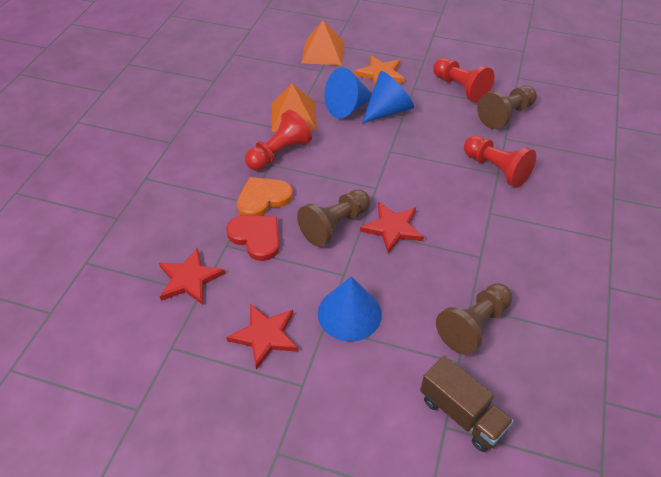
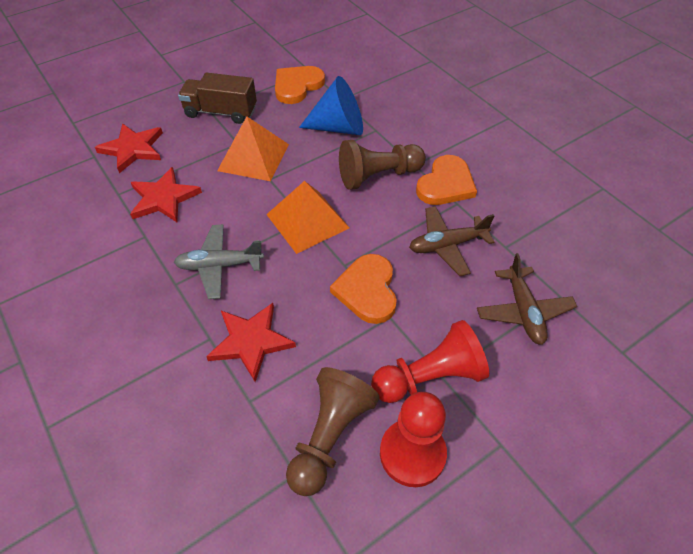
blue cone: 3 -> 1
brown pawn: 3 -> 2
brown plane: 0 -> 2
grey plane: 0 -> 1
orange heart: 1 -> 3
orange star: 1 -> 0
red heart: 1 -> 0
red pawn: 3 -> 2

